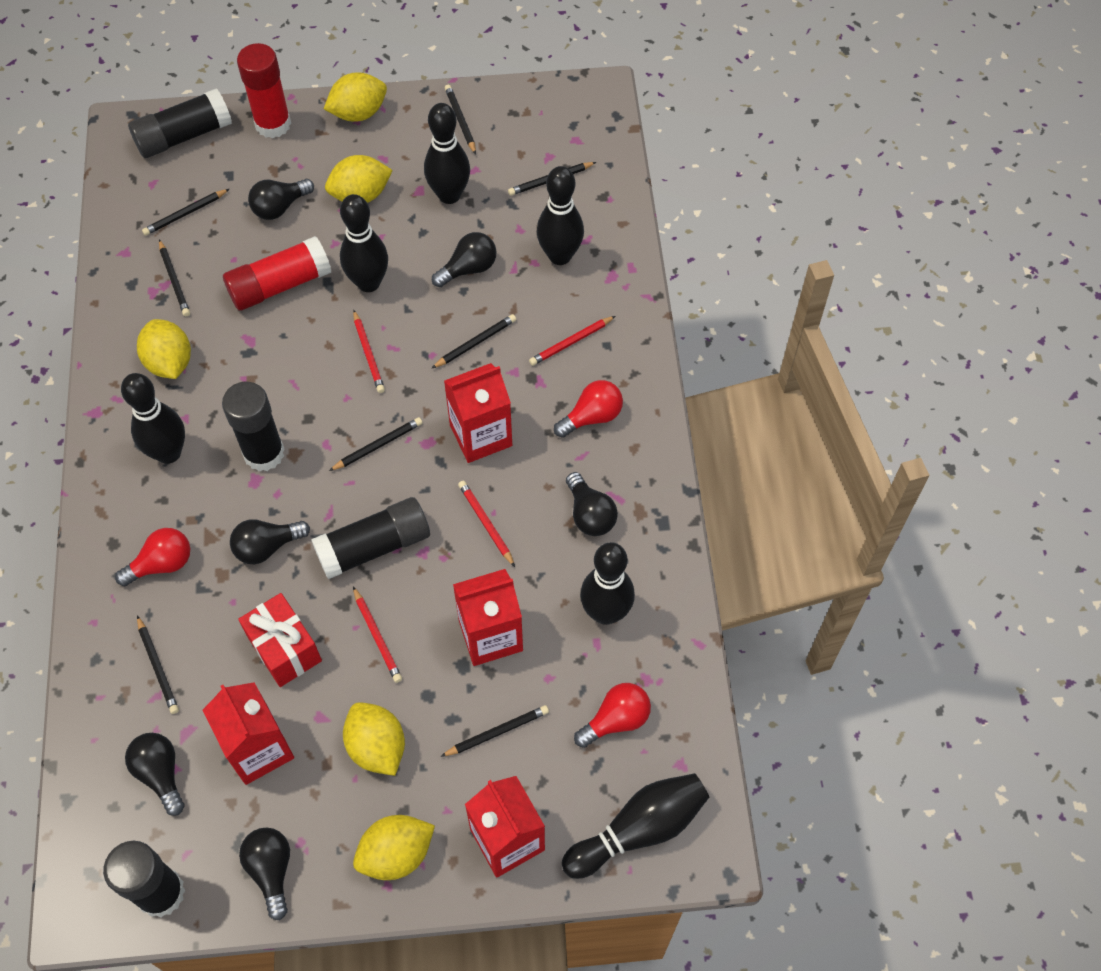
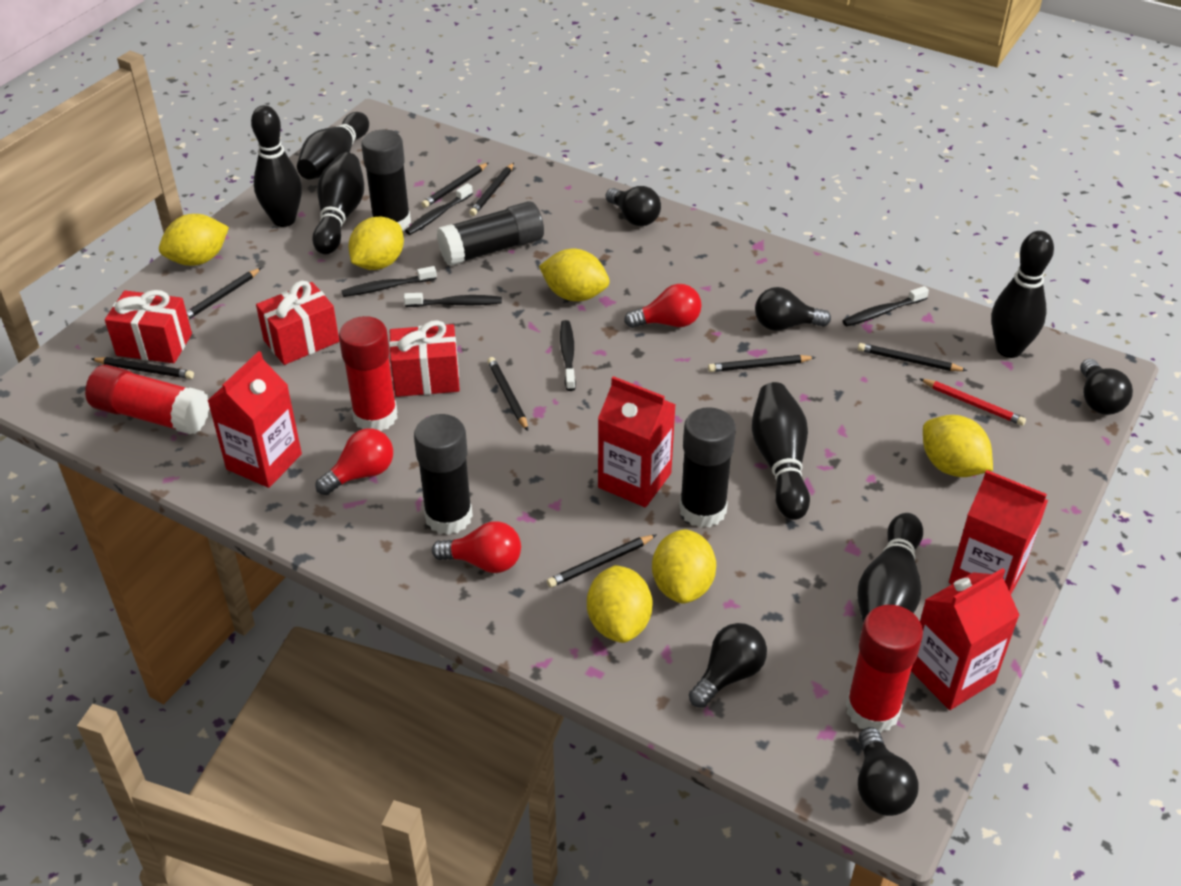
black light bulb: 6 -> 5
black toothbrush: 0 -> 5
red gift: 1 -> 3
red glue stick: 2 -> 3
red pencil: 4 -> 1
yellow lemon: 5 -> 6

